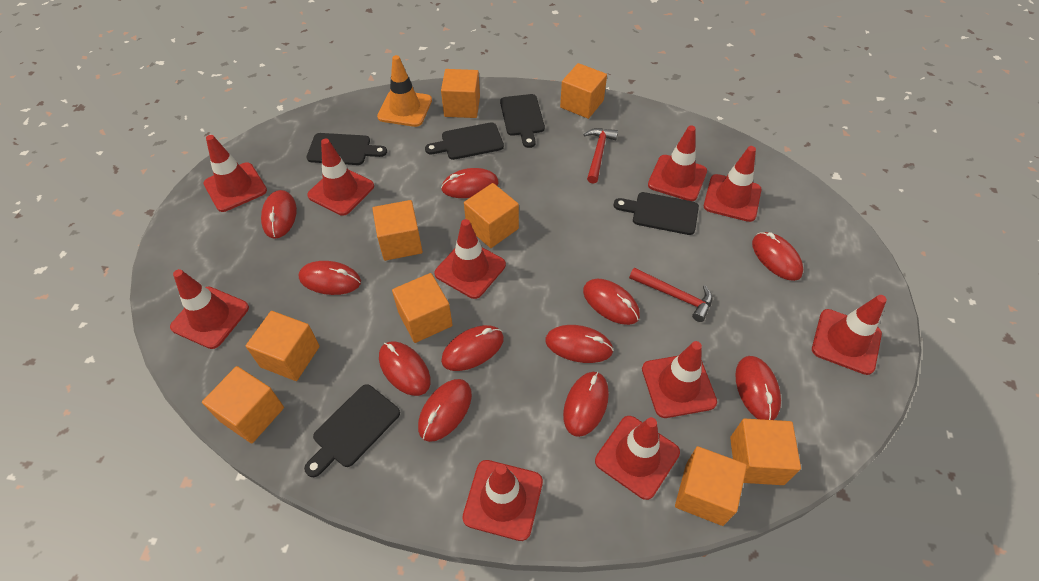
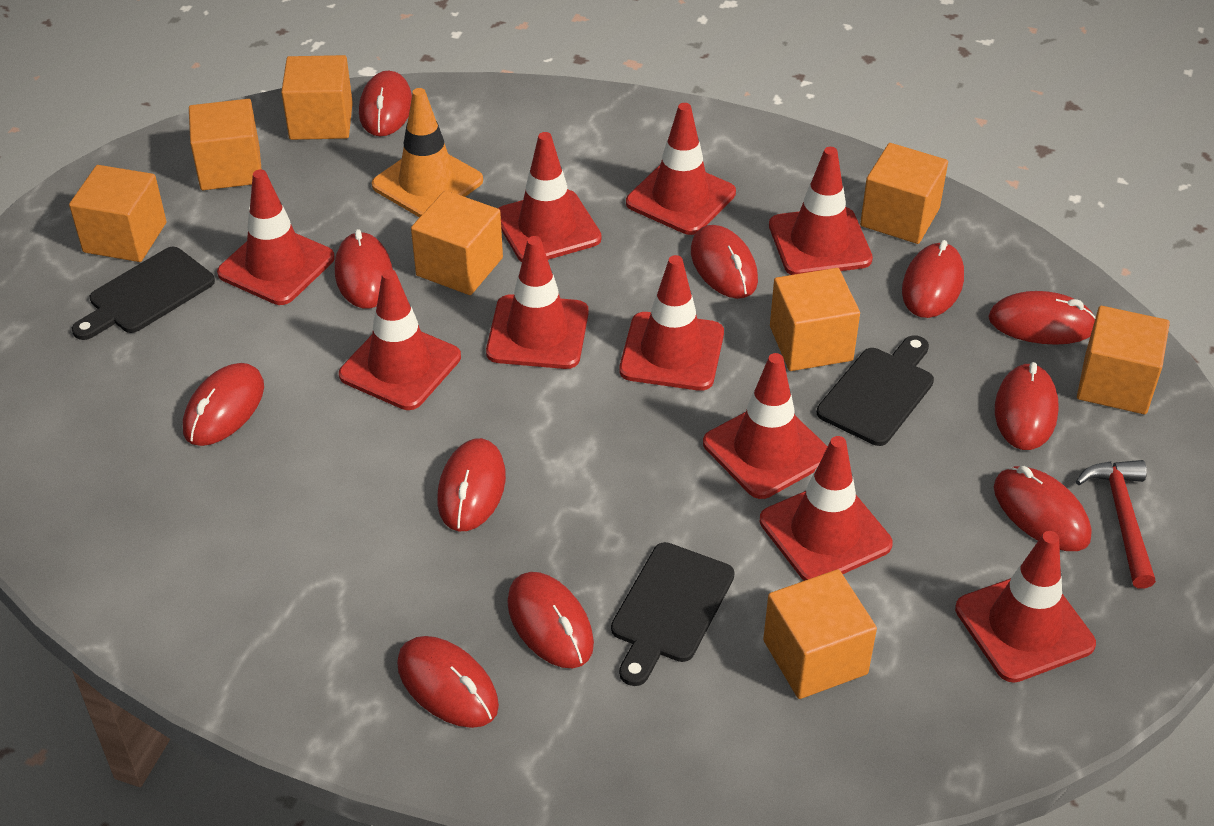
black cutting board: 5 -> 3
orange cube: 9 -> 8
red hammer: 2 -> 1

